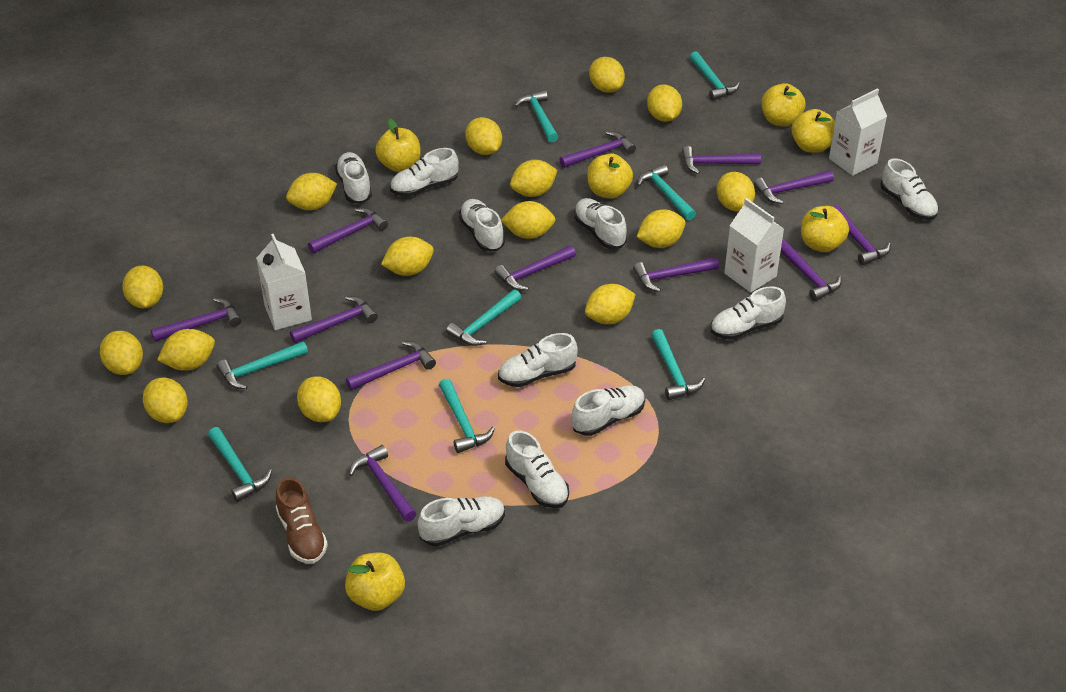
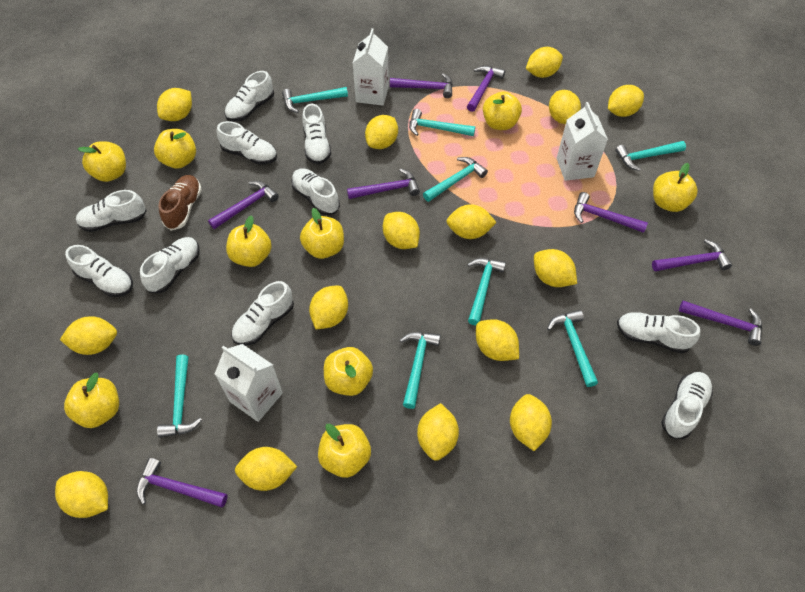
purple hammer: 12 -> 8
yellow apple: 6 -> 9

